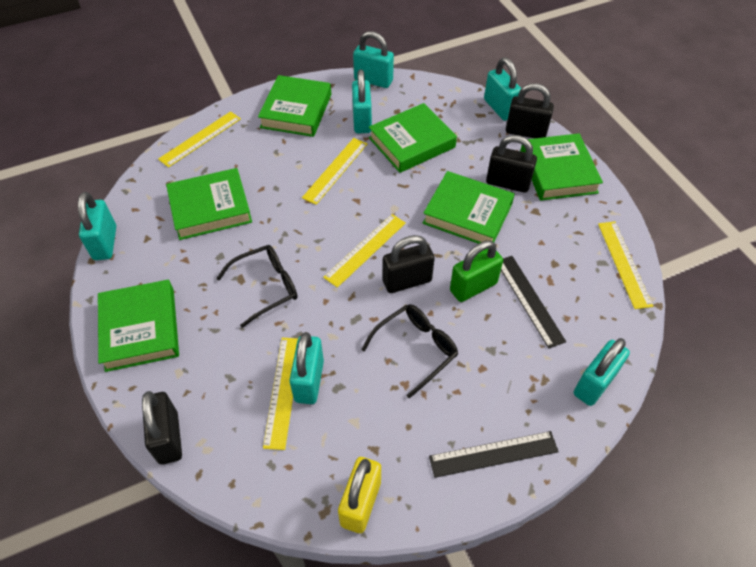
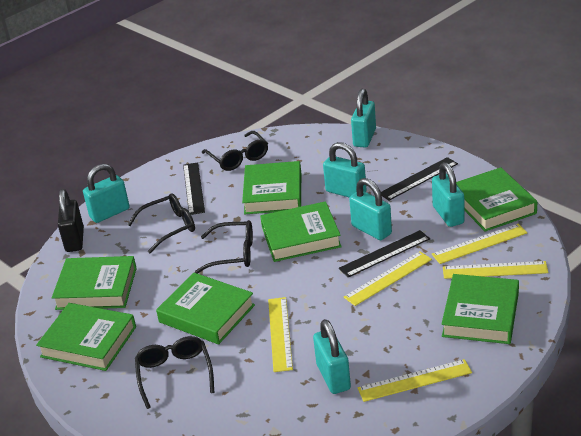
black glasses: 2 -> 4
black padlock: 4 -> 1
black ruler: 2 -> 3
green book: 6 -> 7
green padlock: 1 -> 0
yellow padlock: 1 -> 0

